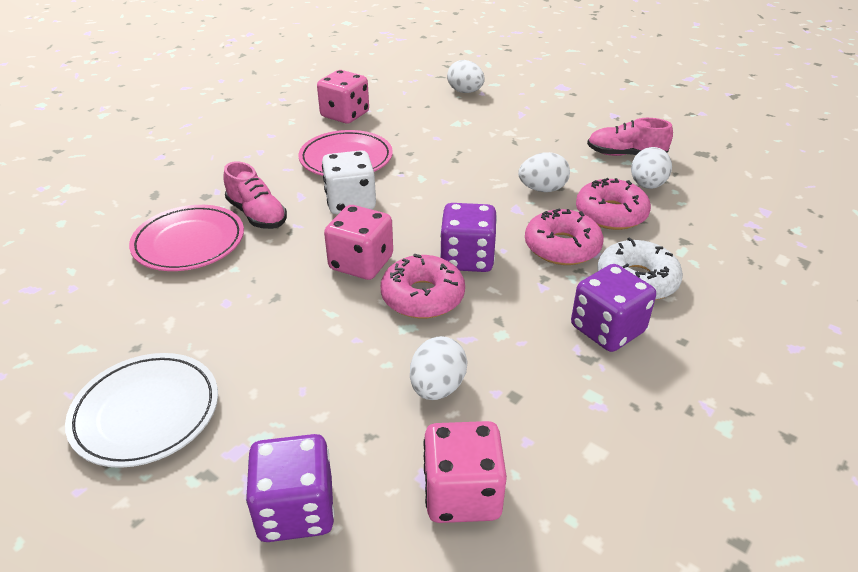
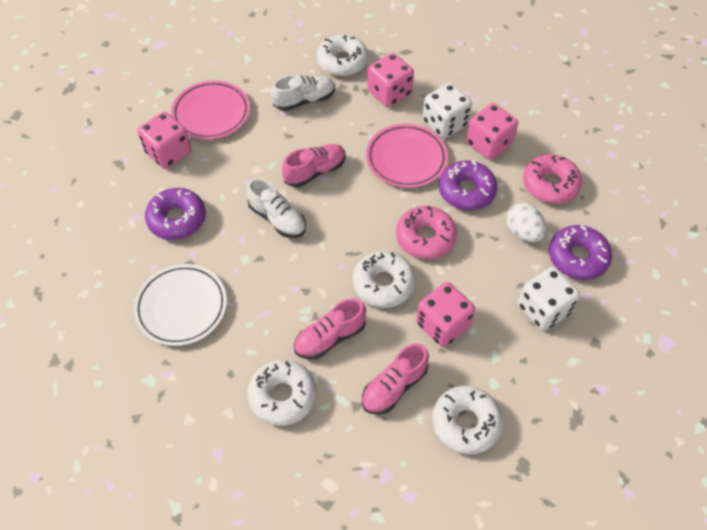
pink dice: 3 -> 4
pink donut: 3 -> 2
pink shoe: 2 -> 3
purple dice: 3 -> 0
purple donut: 0 -> 3
white dice: 1 -> 2
white donut: 1 -> 4
white egg: 4 -> 1
white shoe: 0 -> 2

